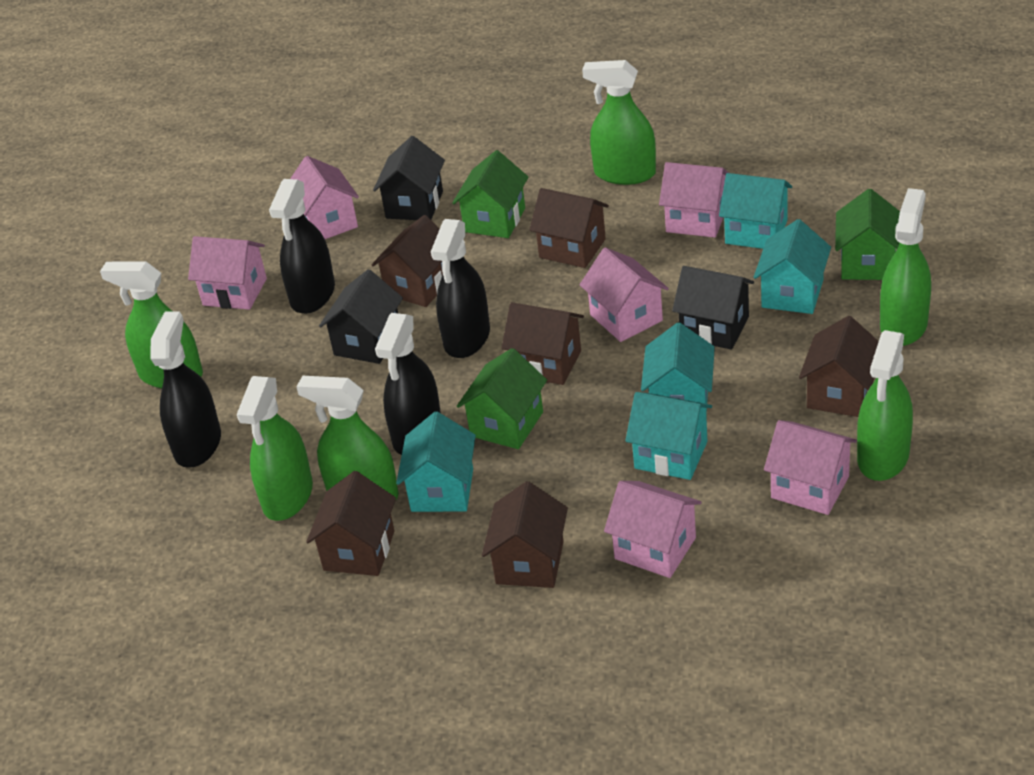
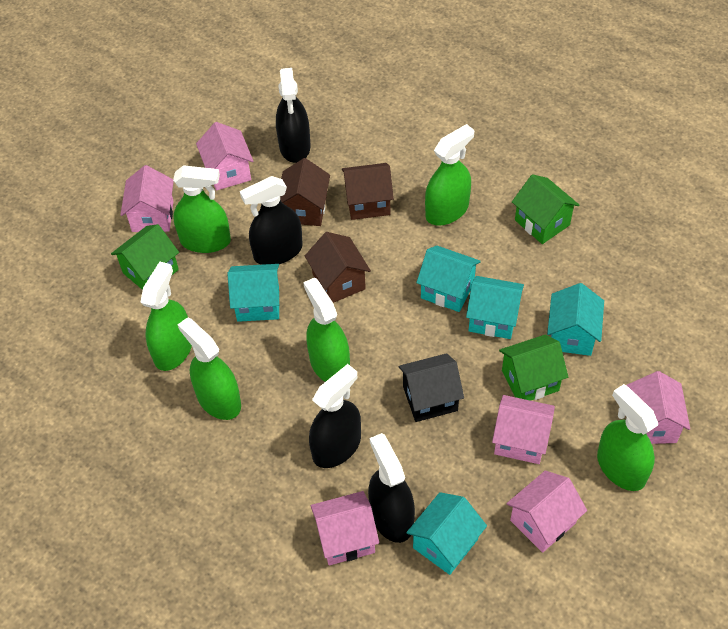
black house: 3 -> 1
brown house: 6 -> 3

